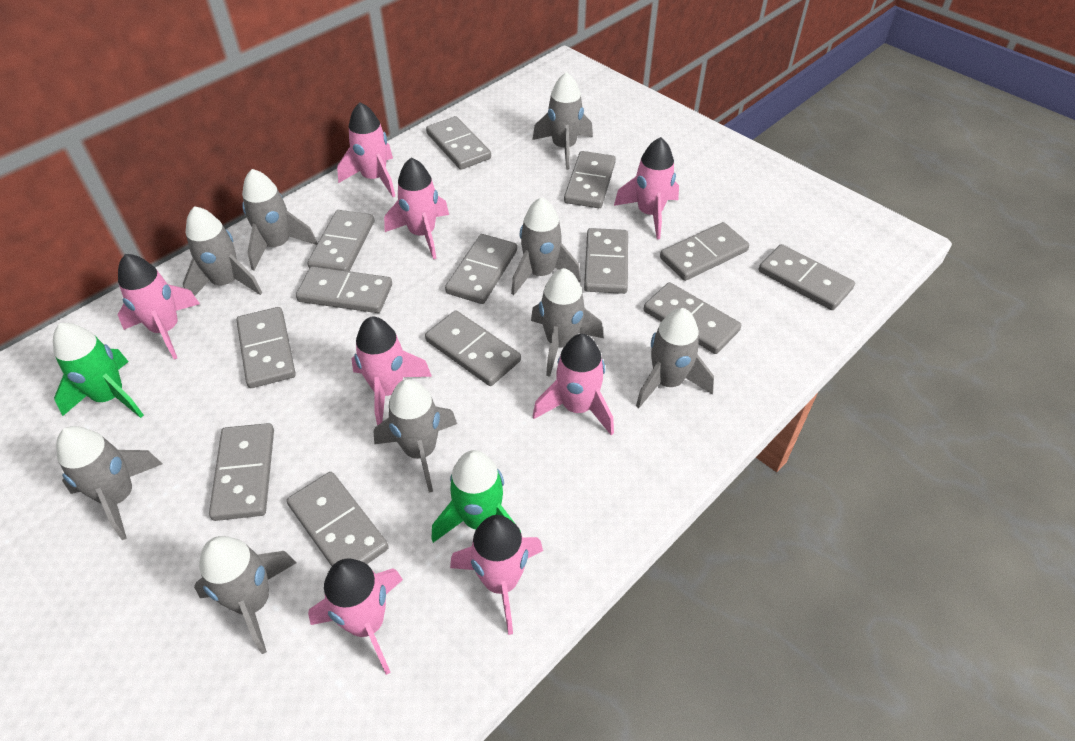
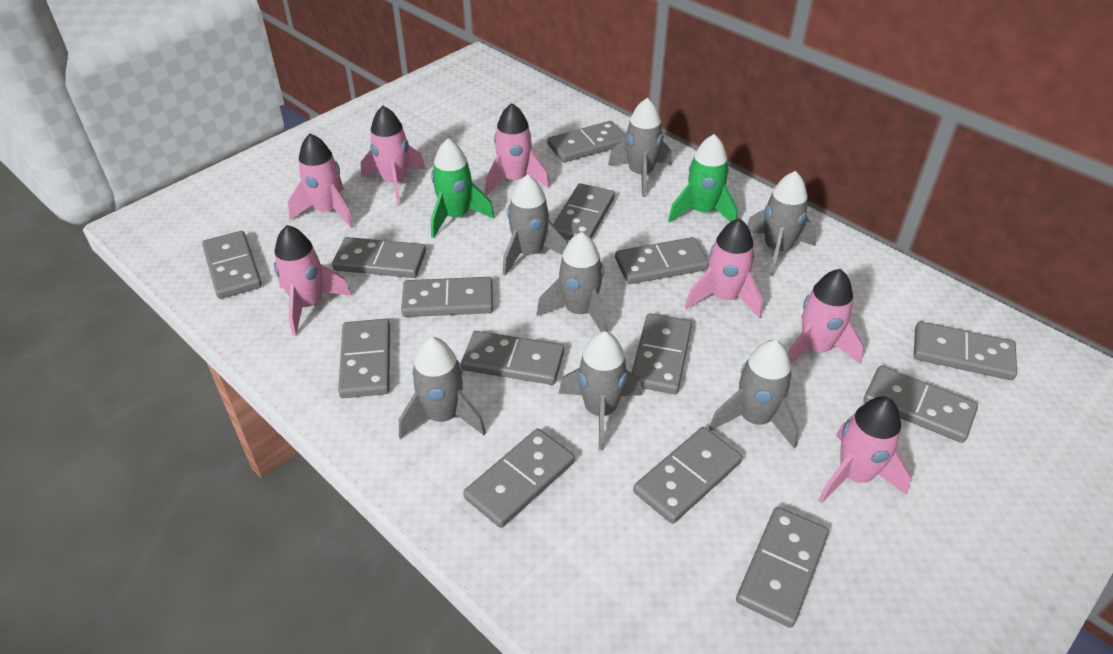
grey domino: 13 -> 14
grey rocket: 9 -> 7
pink rocket: 8 -> 7

